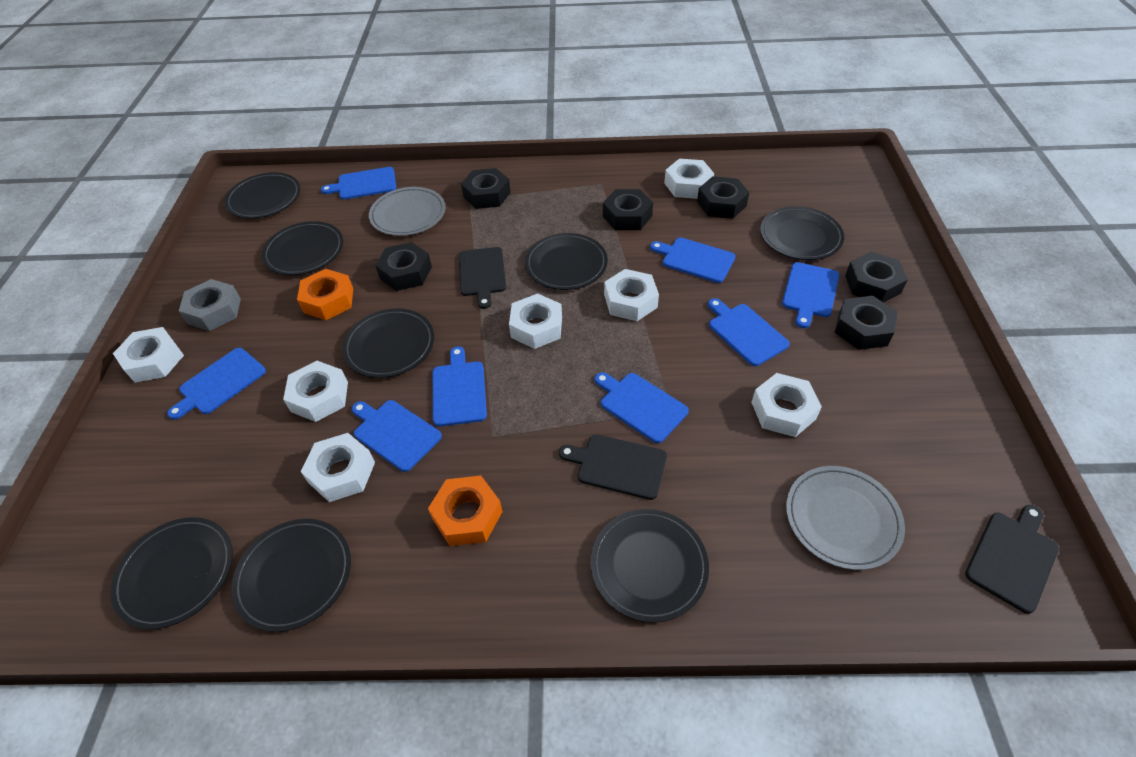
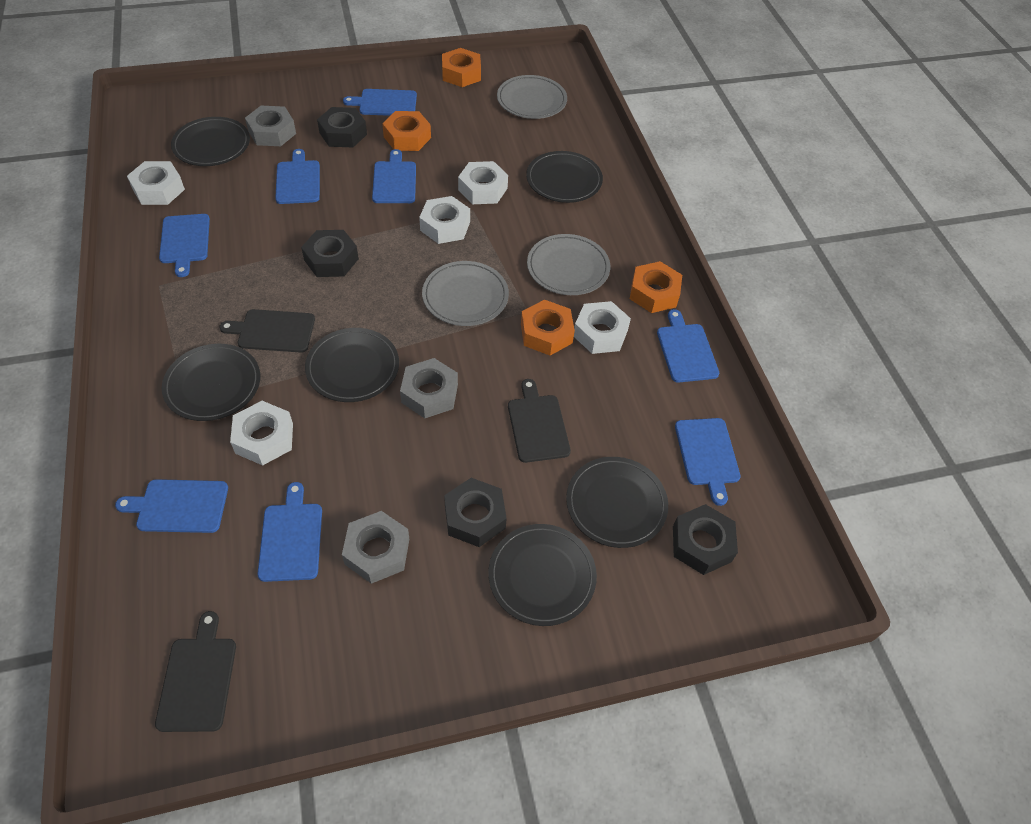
black nut: 6 -> 4
black plate: 8 -> 6
grey nut: 1 -> 3
grey plate: 2 -> 3
orange nut: 2 -> 4
white nut: 7 -> 5

